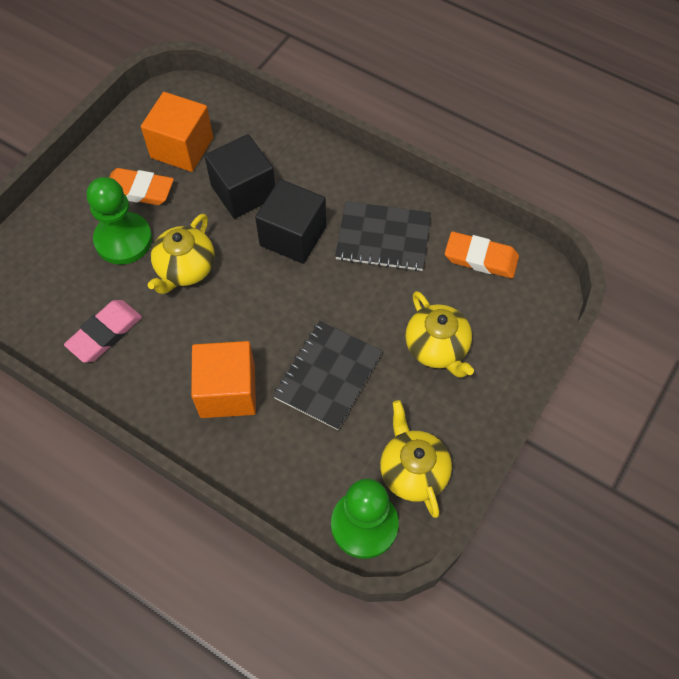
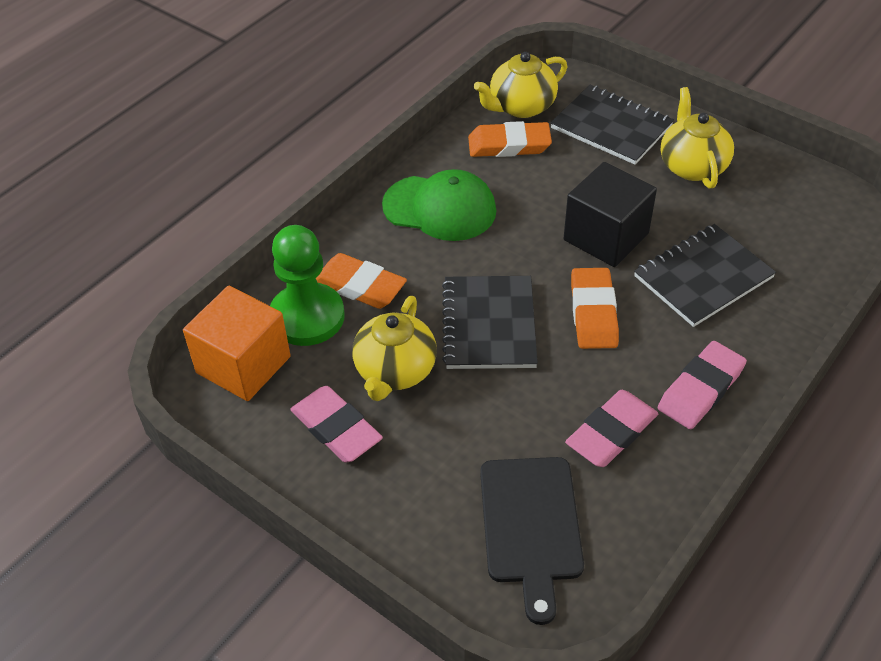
black cube: 2 -> 1
black cutting board: 0 -> 1
black notebook: 2 -> 3
green cap: 0 -> 1
green pawn: 2 -> 1
orange cube: 2 -> 1
orange eraser: 2 -> 3
pink eraser: 1 -> 3

